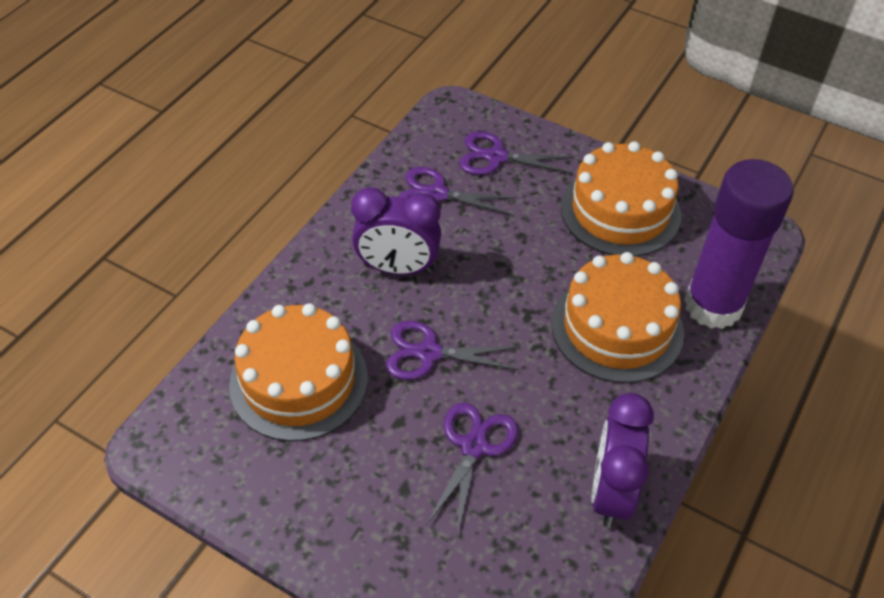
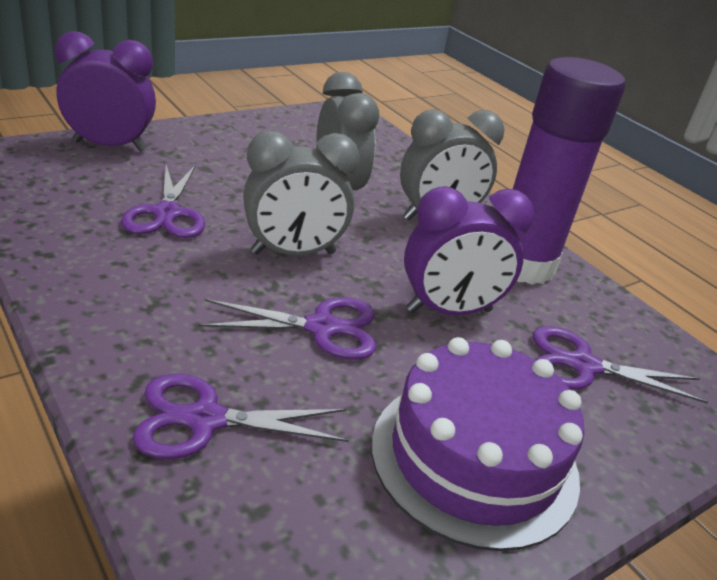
grey clock: 0 -> 3
orange cake: 3 -> 0
purple cake: 0 -> 1

